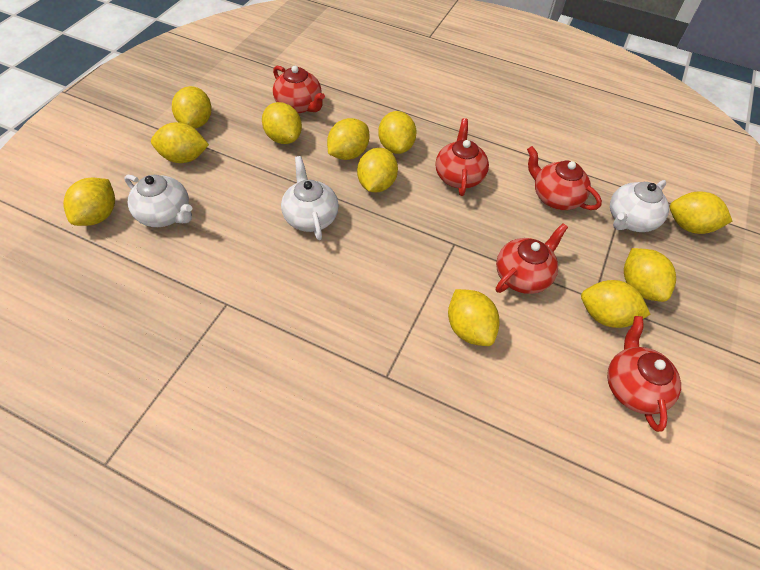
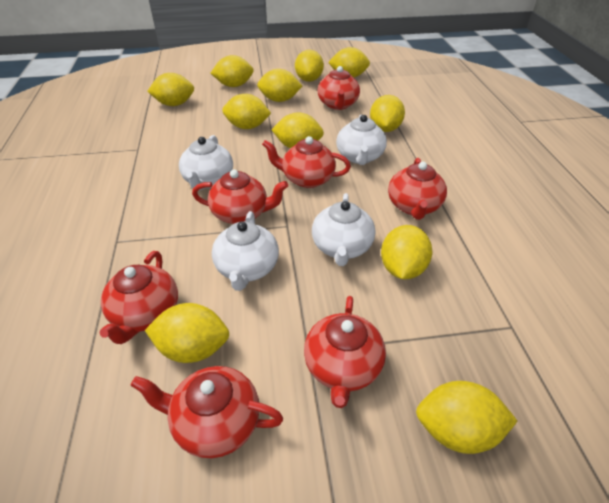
red teapot: 5 -> 7
white teapot: 3 -> 4

